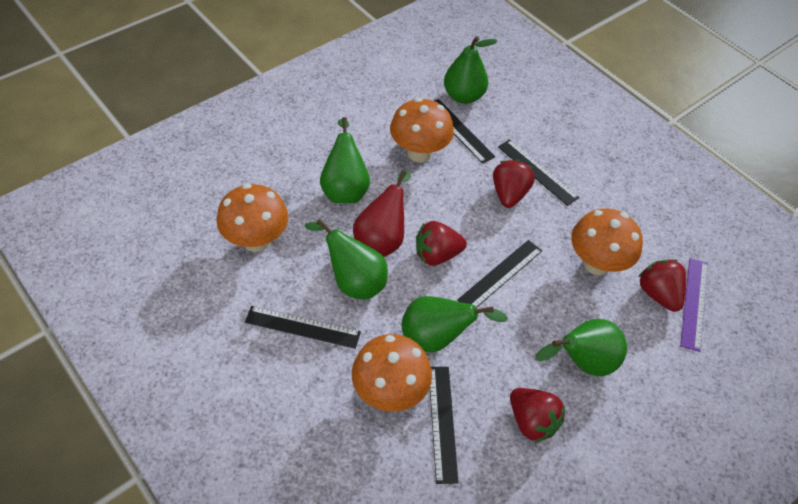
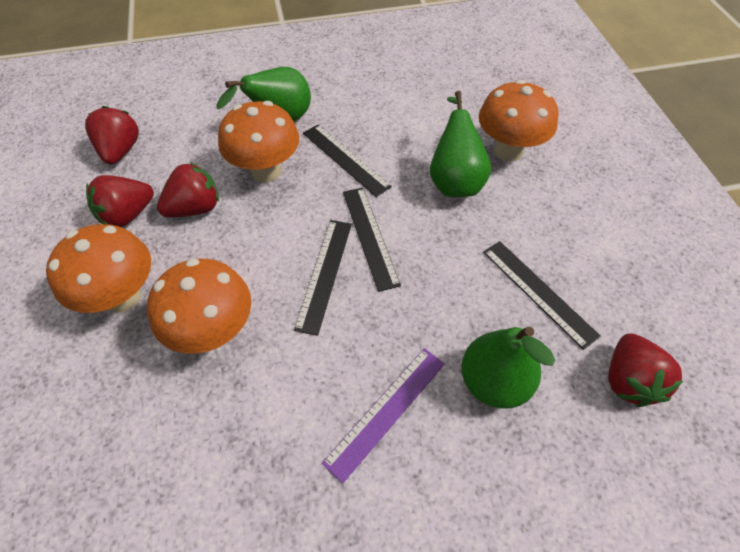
black ruler: 5 -> 4
green pear: 5 -> 3
red pear: 1 -> 0

